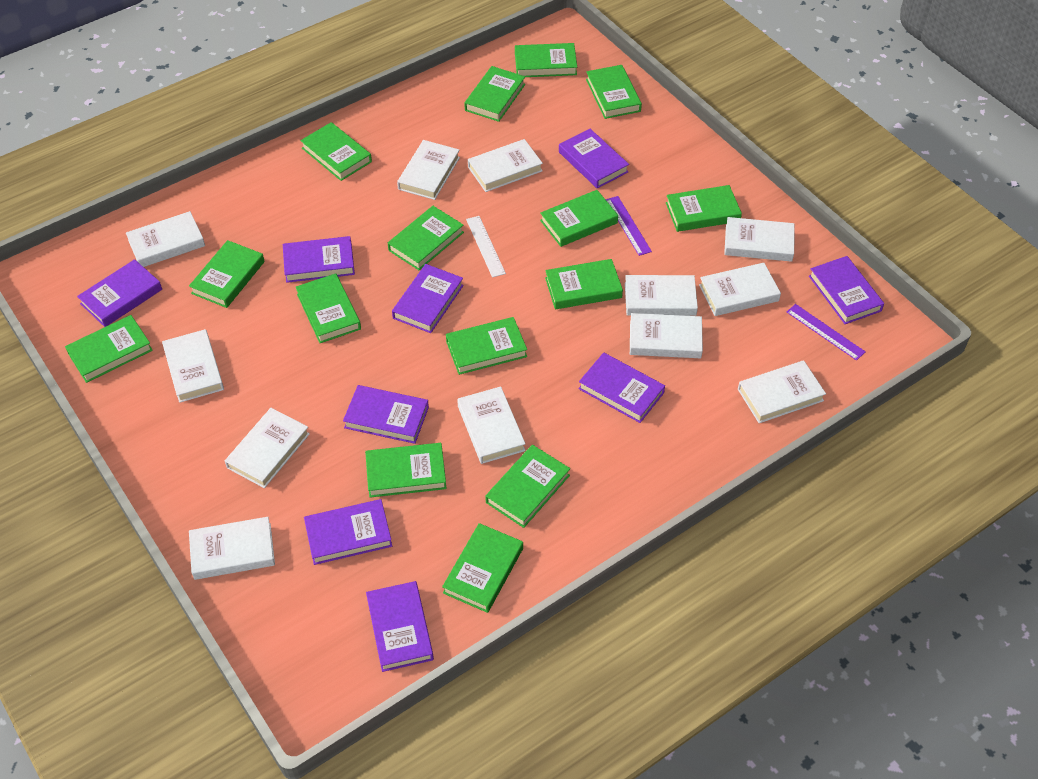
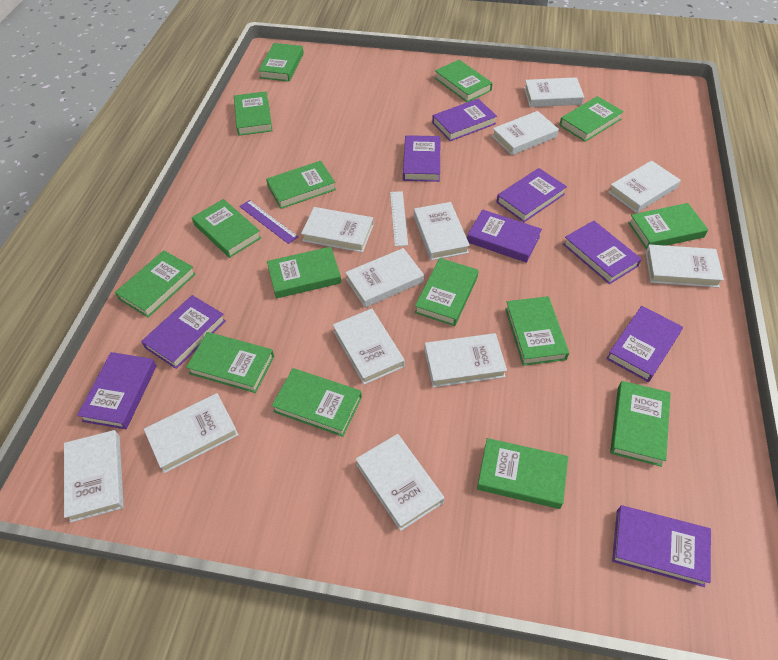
purple ruler: 2 -> 1

